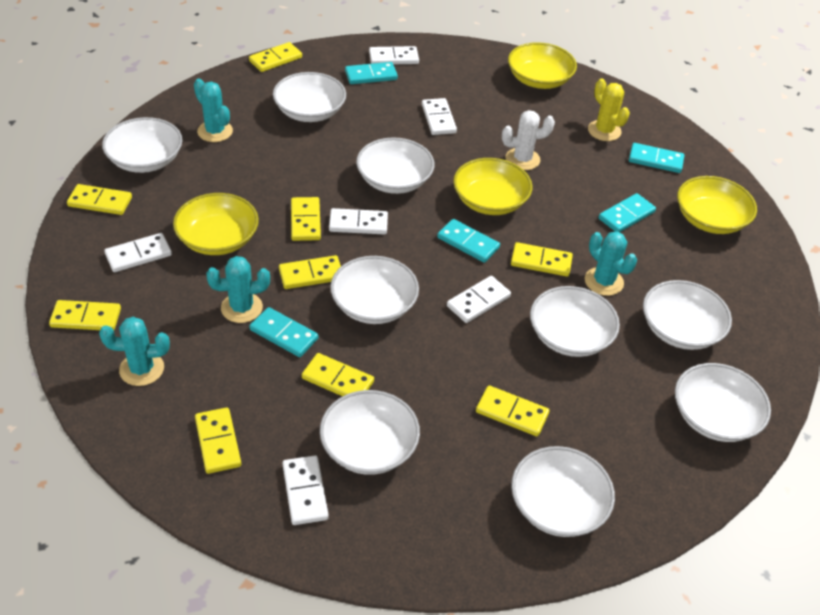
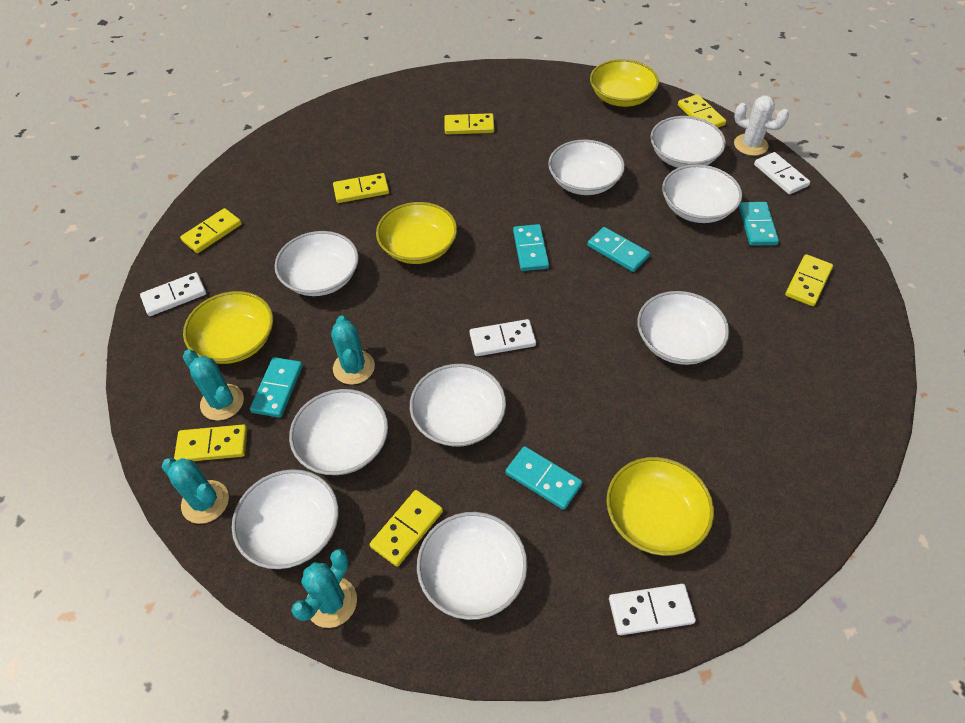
white domino: 6 -> 4
yellow cactus: 1 -> 0
yellow domino: 9 -> 7

